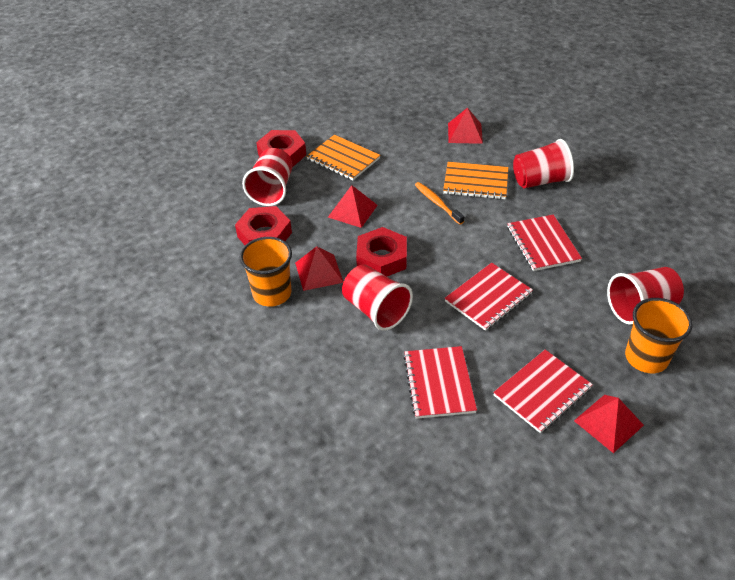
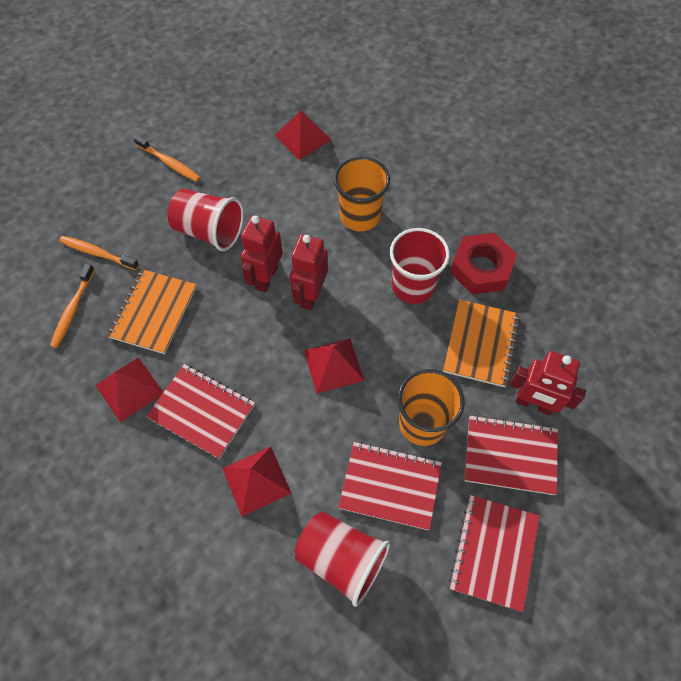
orange toothbrush: 1 -> 3
red cup: 4 -> 3
red nut: 3 -> 1
red robot: 0 -> 3

